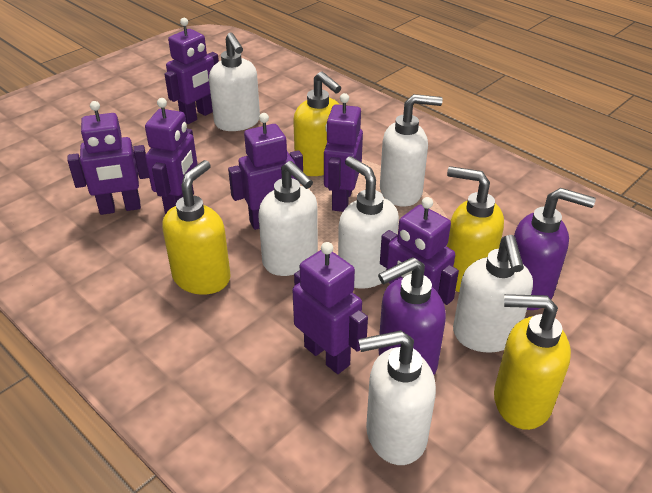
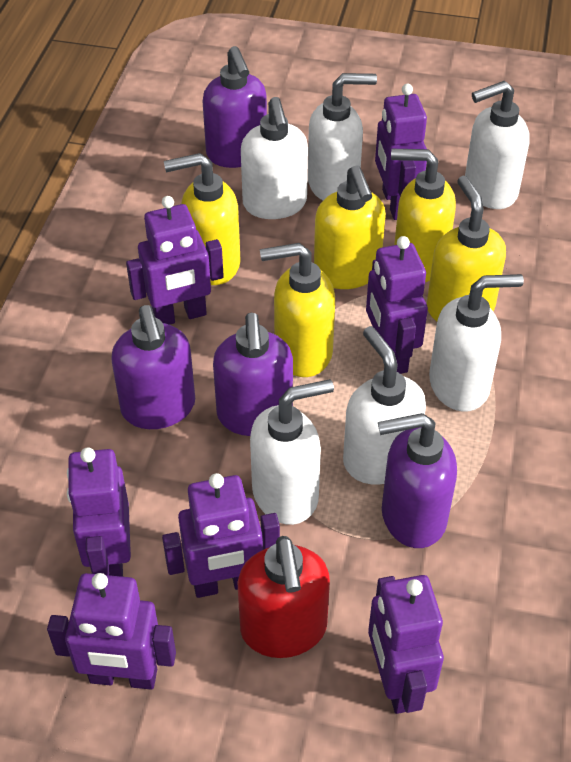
purple soap dispenser: 2 -> 4
red soap dispenser: 0 -> 1
yellow soap dispenser: 4 -> 5

